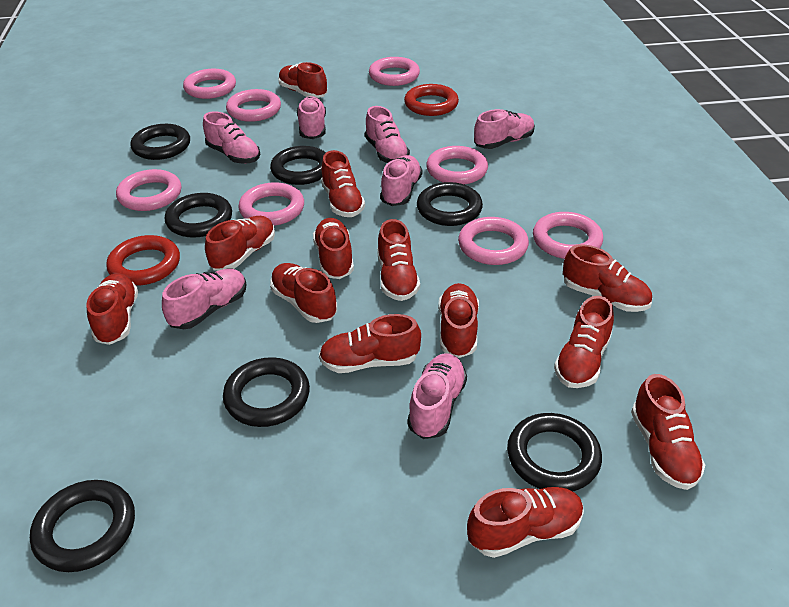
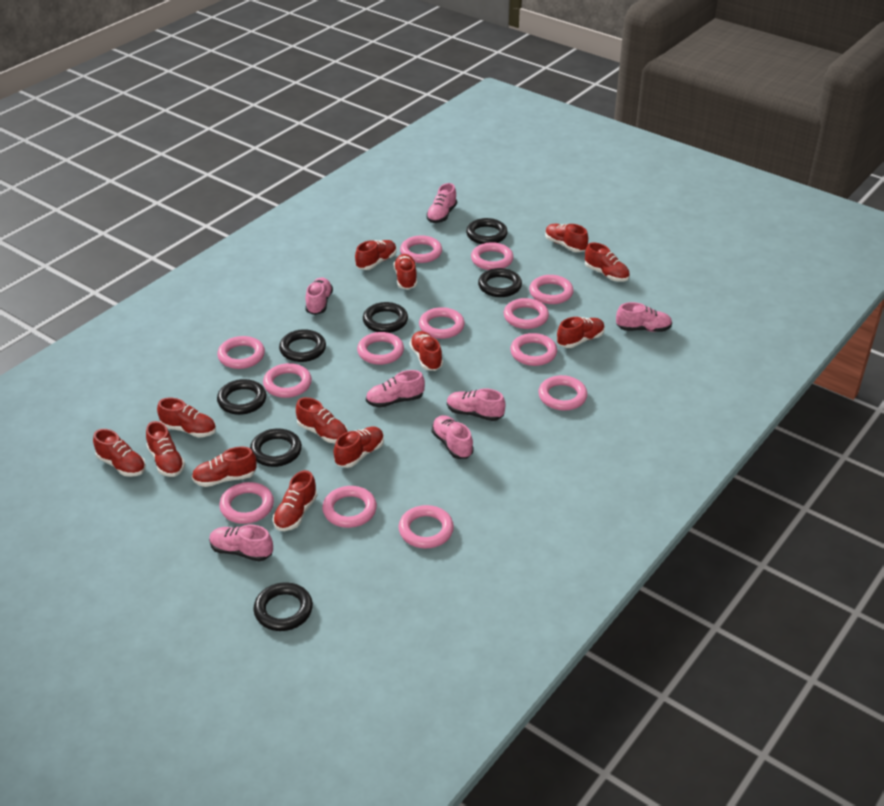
pink ring: 8 -> 13
red ring: 2 -> 0

